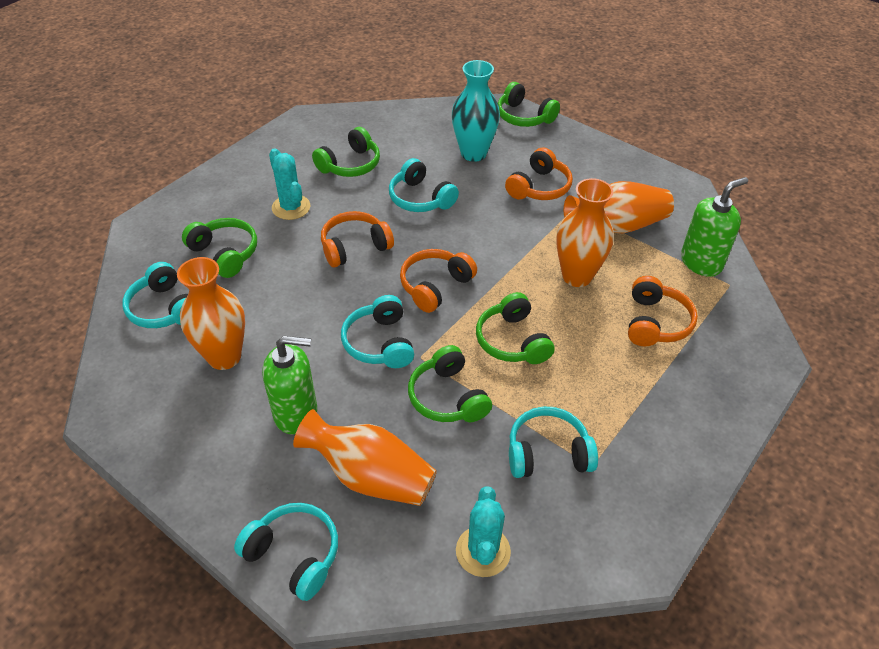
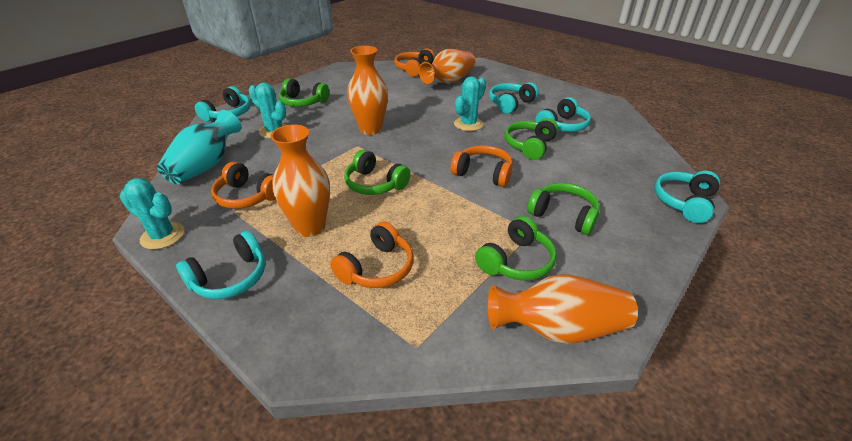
green soap dispenser: 2 -> 0
turquoise cactus: 2 -> 3

